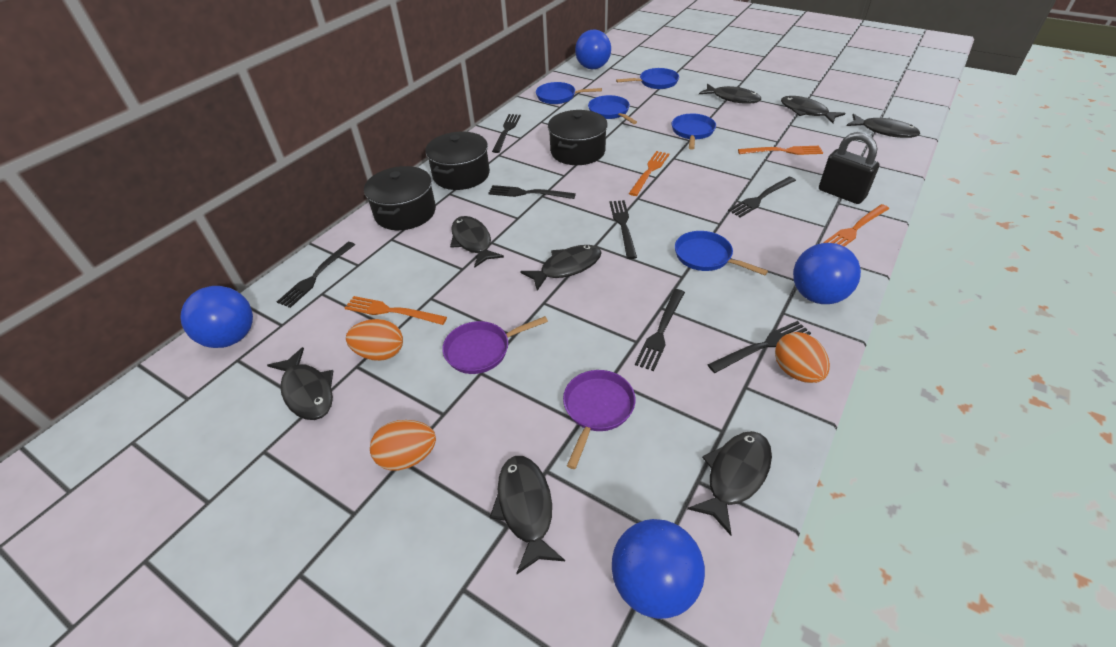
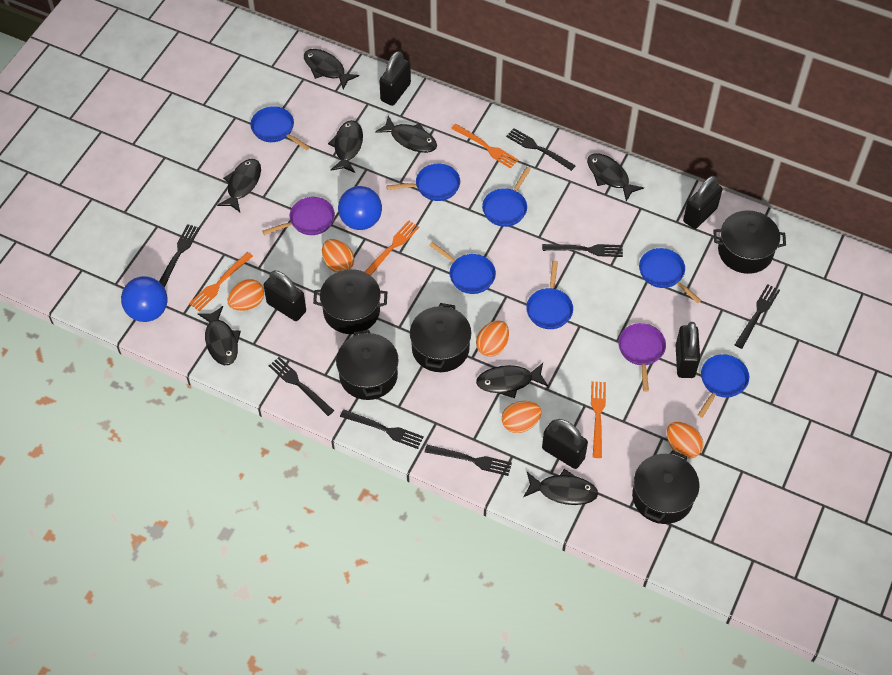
black padlock: 1 -> 5
black pot: 3 -> 5
blue ball: 4 -> 2
blue pan: 5 -> 7
orange egg: 3 -> 5

